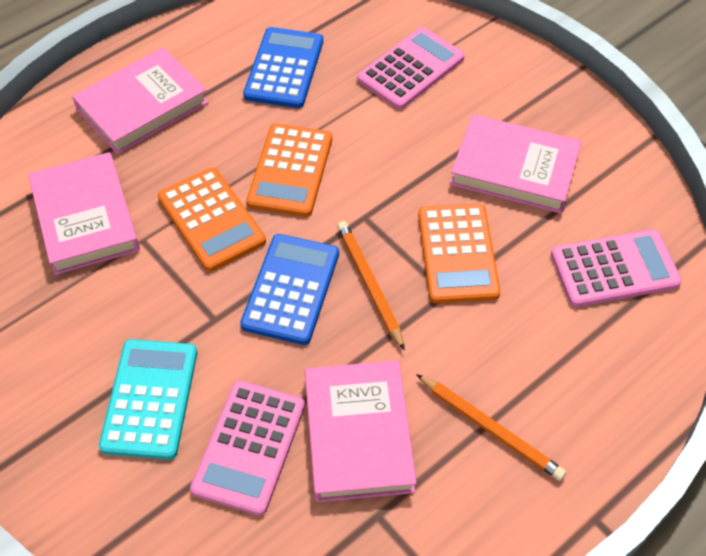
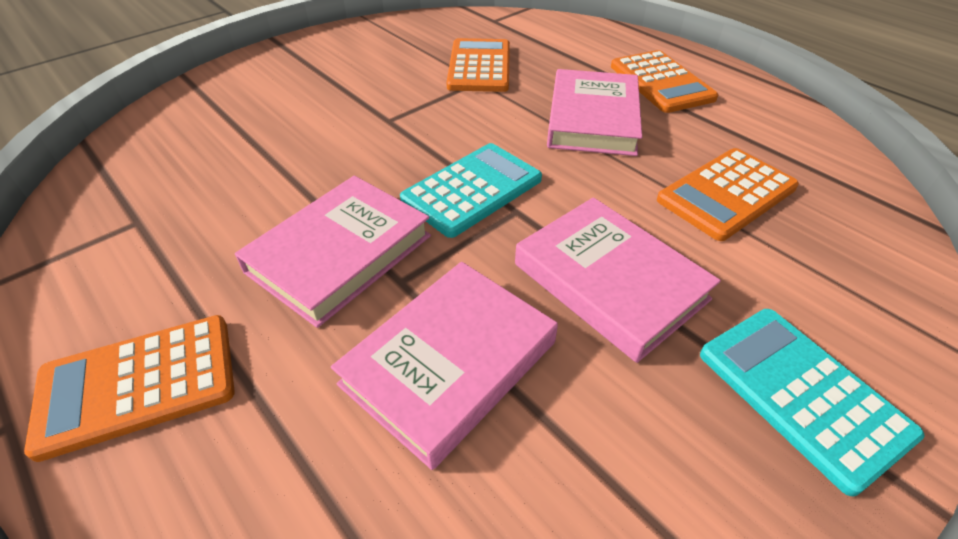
blue calculator: 2 -> 0
orange calculator: 3 -> 4
orange pencil: 2 -> 0
pink calculator: 3 -> 0
turquoise calculator: 1 -> 2

